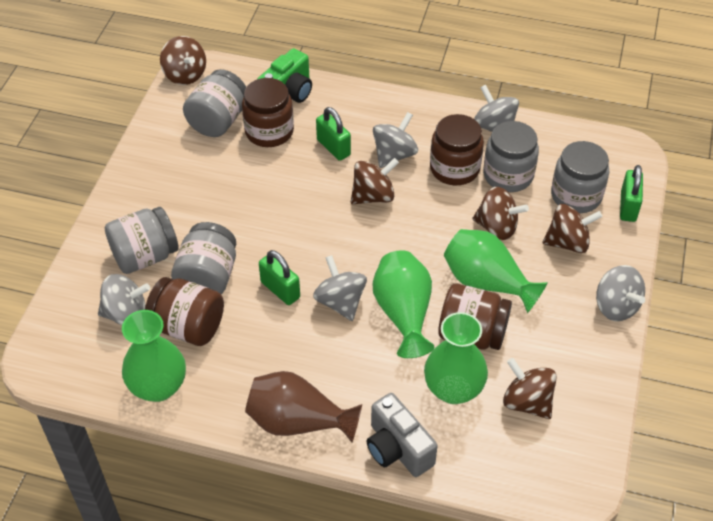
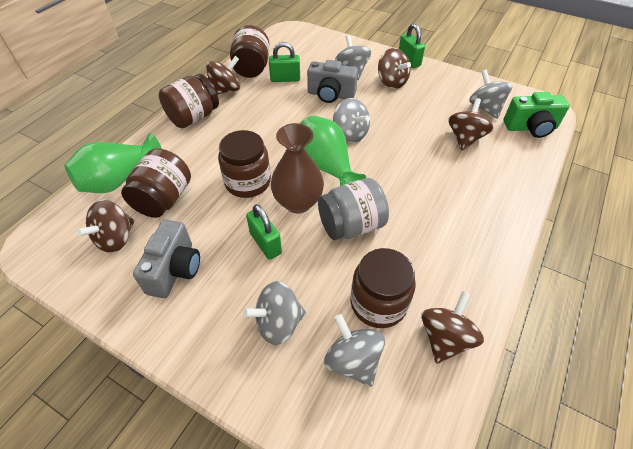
brown jar: 4 -> 5
green vase: 4 -> 2
grey camera: 1 -> 2
grey jar: 5 -> 1

